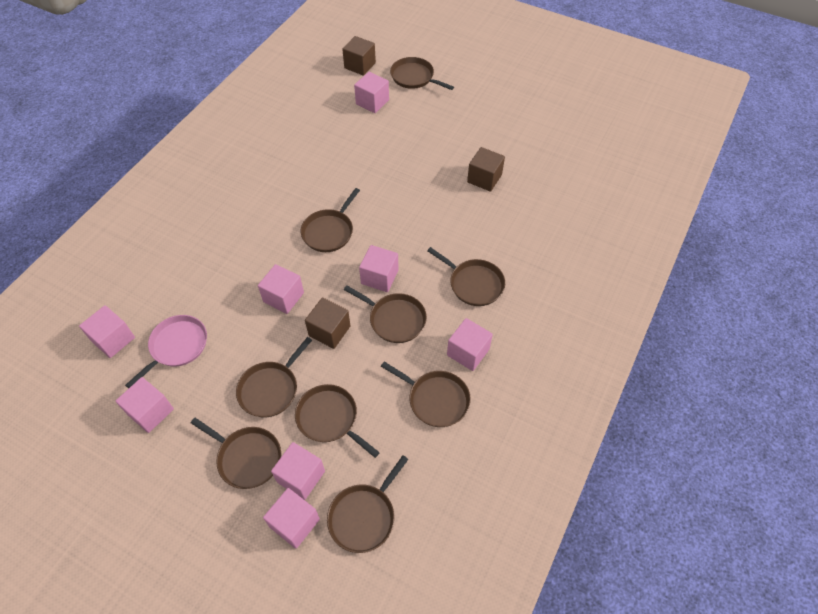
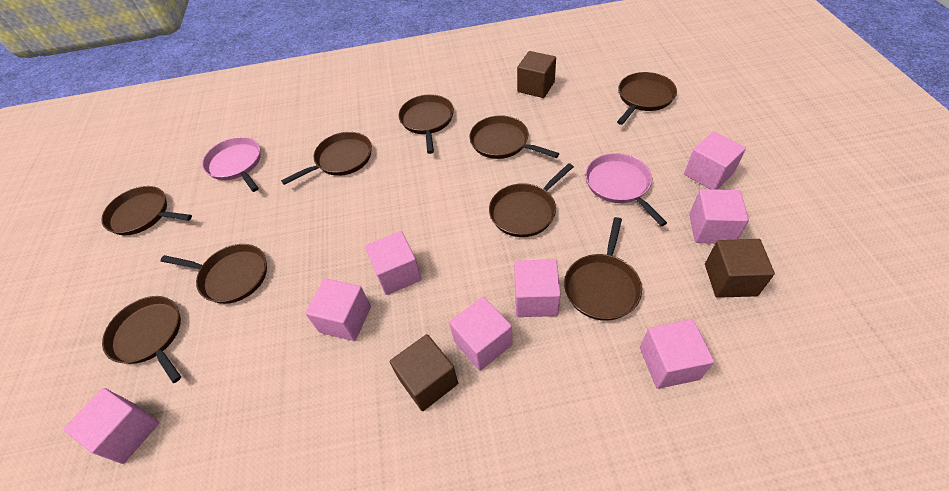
pink pan: 1 -> 2

